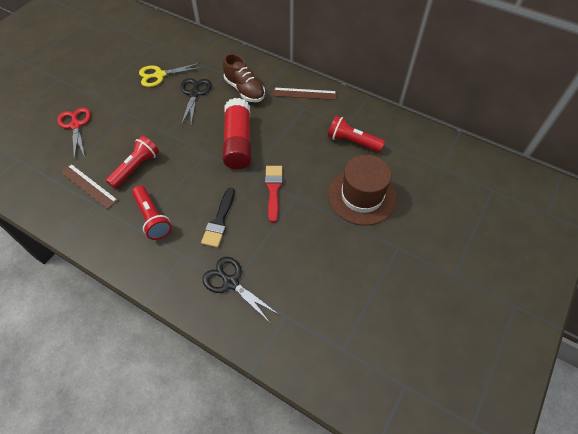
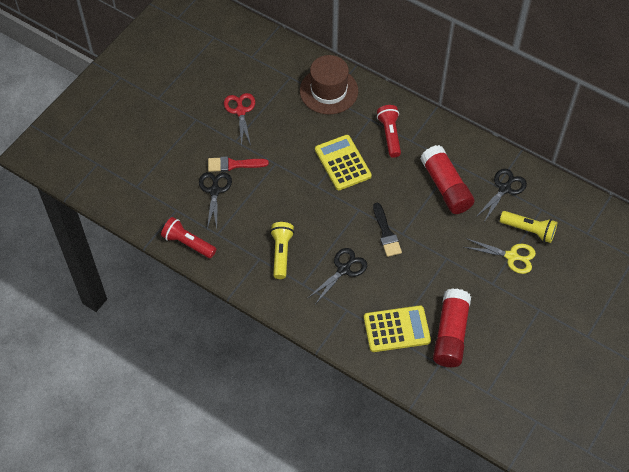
black scissors: 2 -> 3
brown ruler: 2 -> 0
brown shoe: 1 -> 0
red flashlight: 3 -> 2
red glue stick: 1 -> 2
yellow calculator: 0 -> 2
yellow flashlight: 0 -> 2

